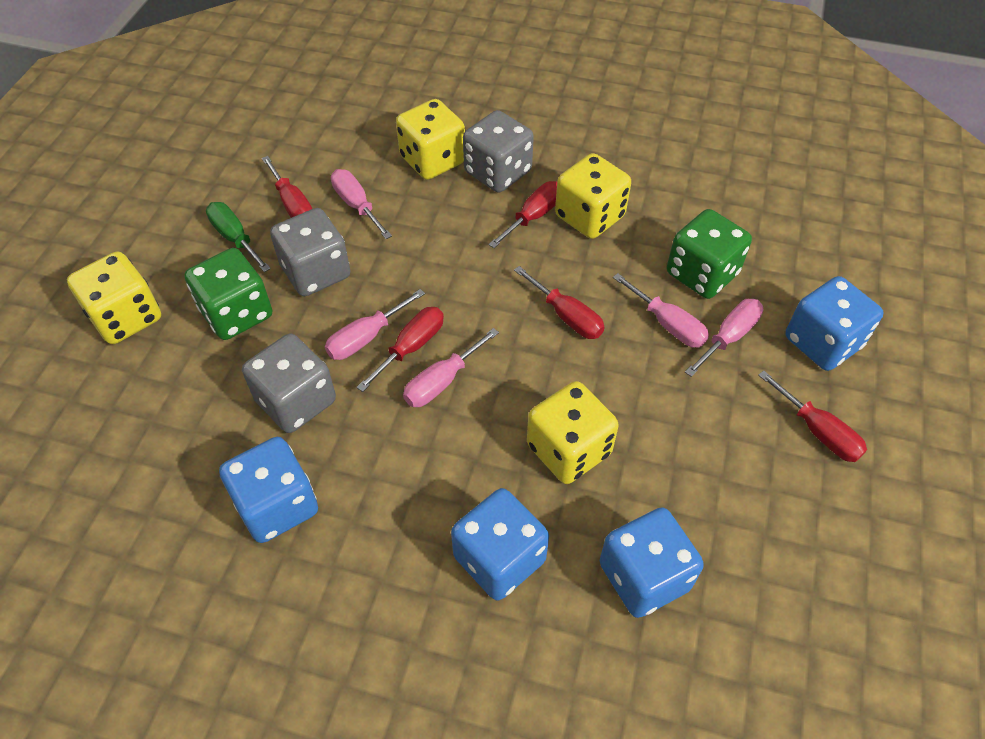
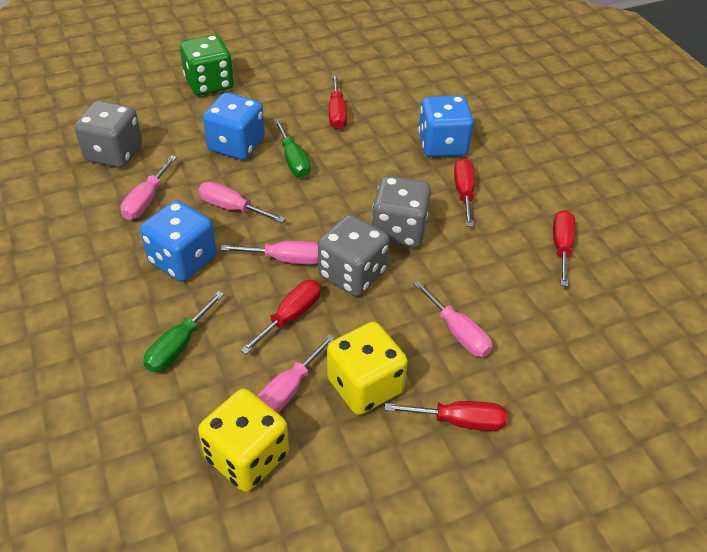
blue dice: 4 -> 3
green dice: 2 -> 1
green screwdriver: 1 -> 2
yellow dice: 4 -> 2

